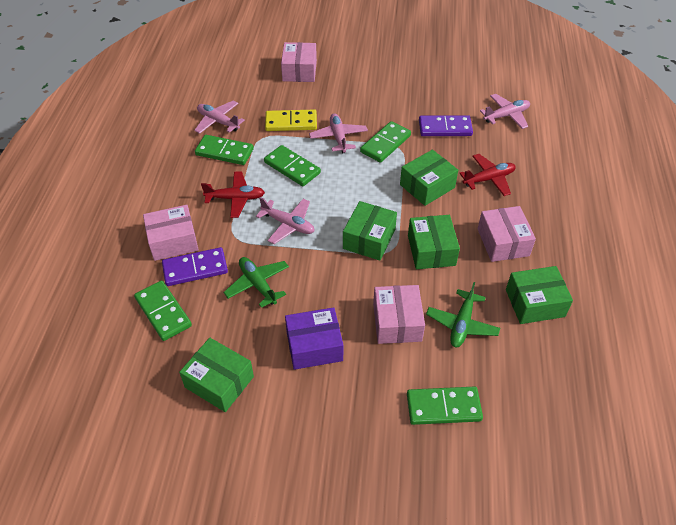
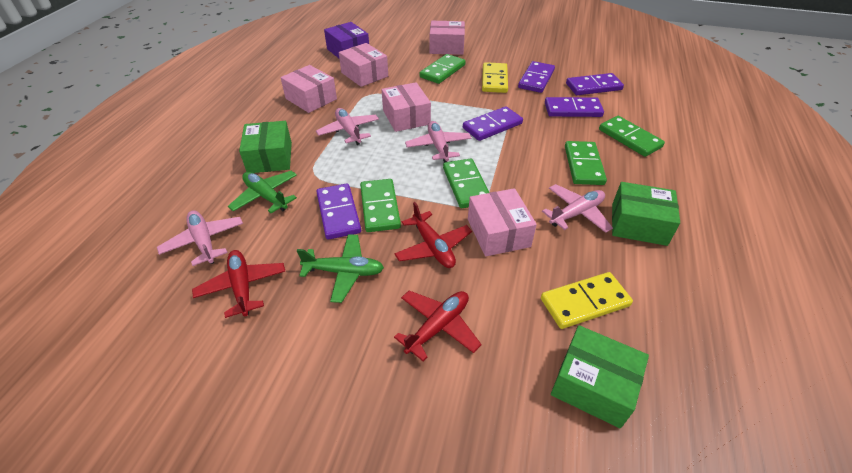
green box: 5 -> 3
pink box: 4 -> 5
purple domino: 2 -> 5
red plane: 2 -> 3
yellow domino: 1 -> 2

